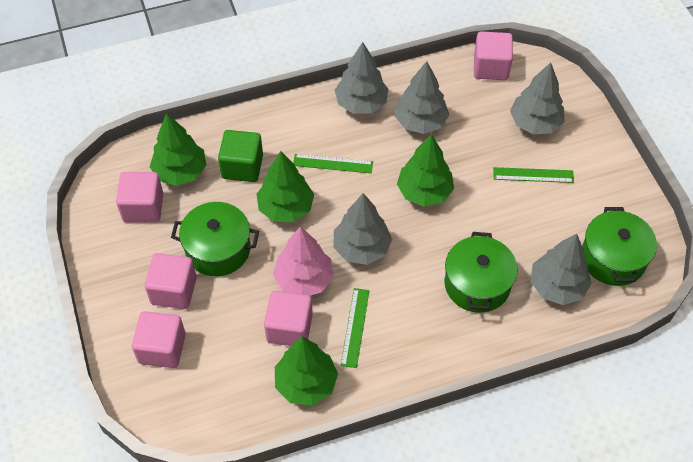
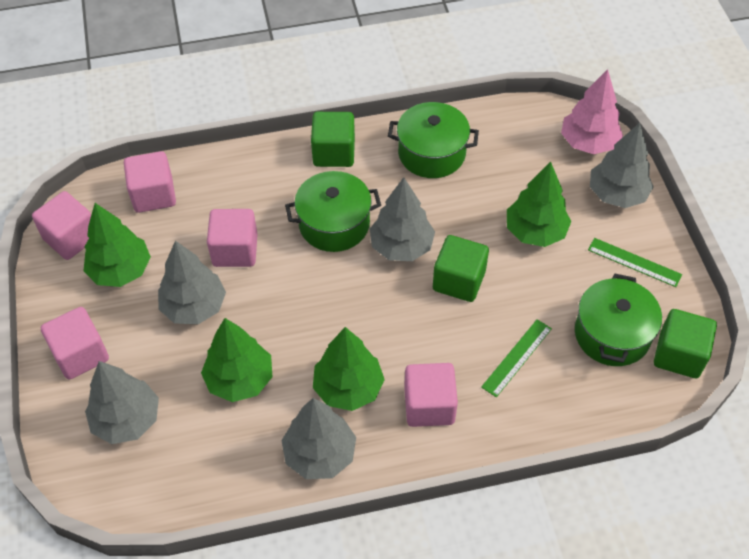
green cube: 1 -> 3
green ruler: 3 -> 2

